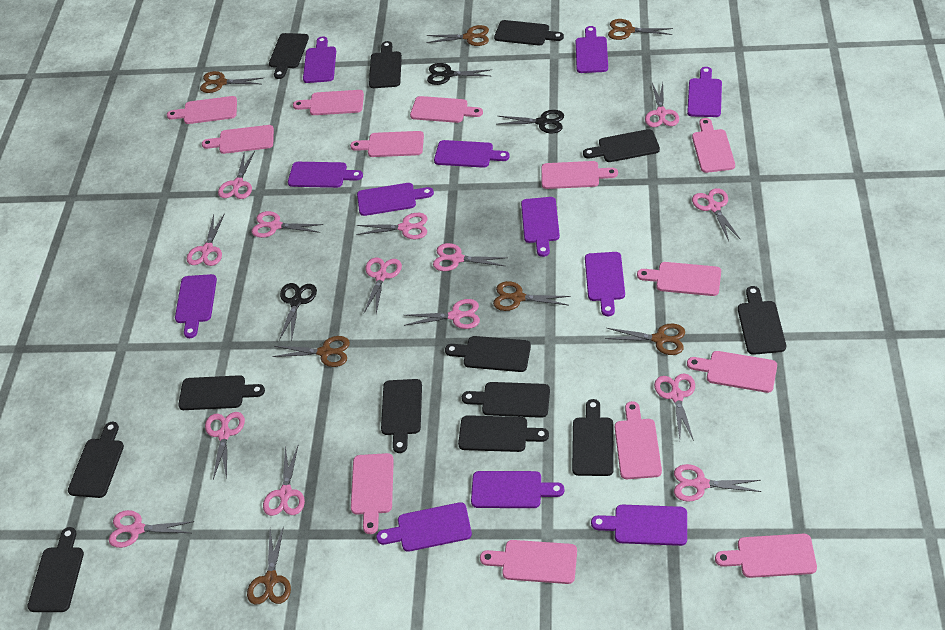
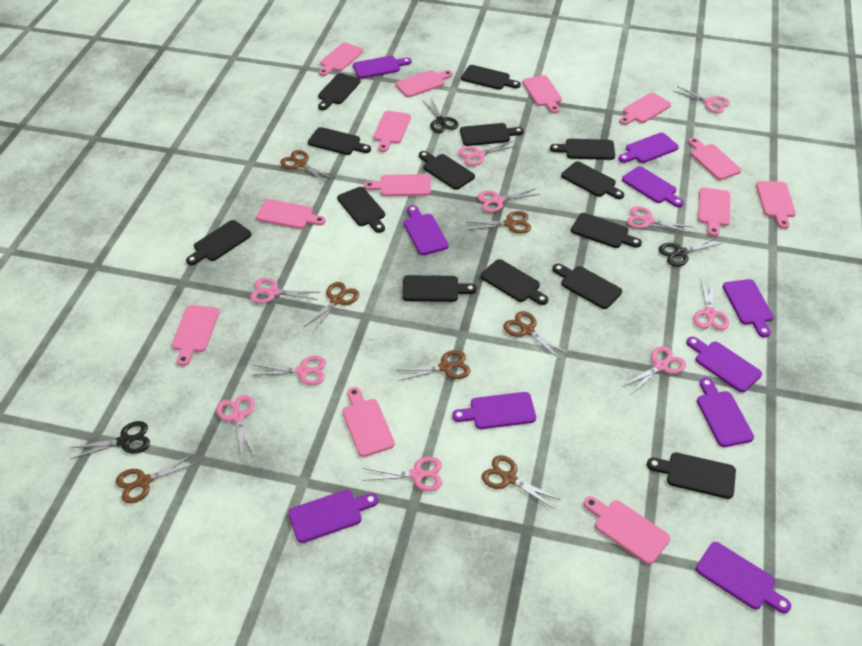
black cutting board: 13 -> 14
pink scissors: 14 -> 10
purple cutting board: 12 -> 10

